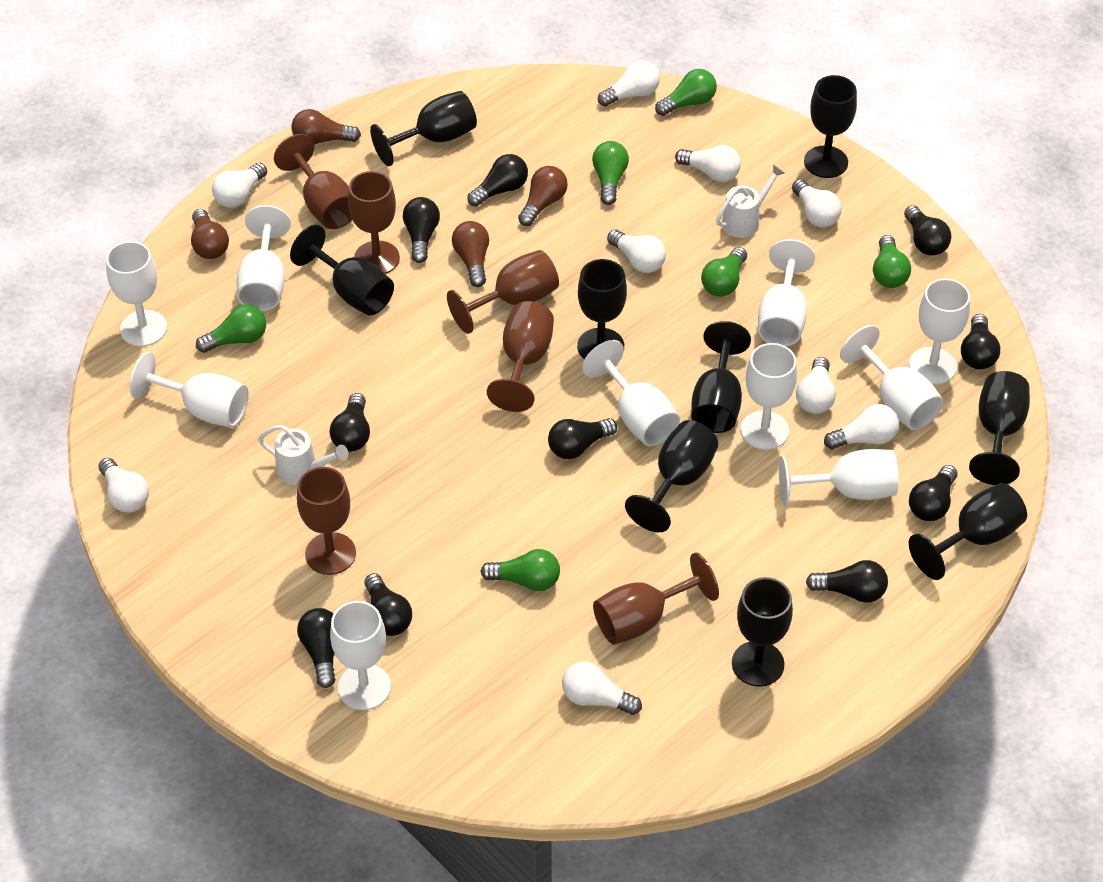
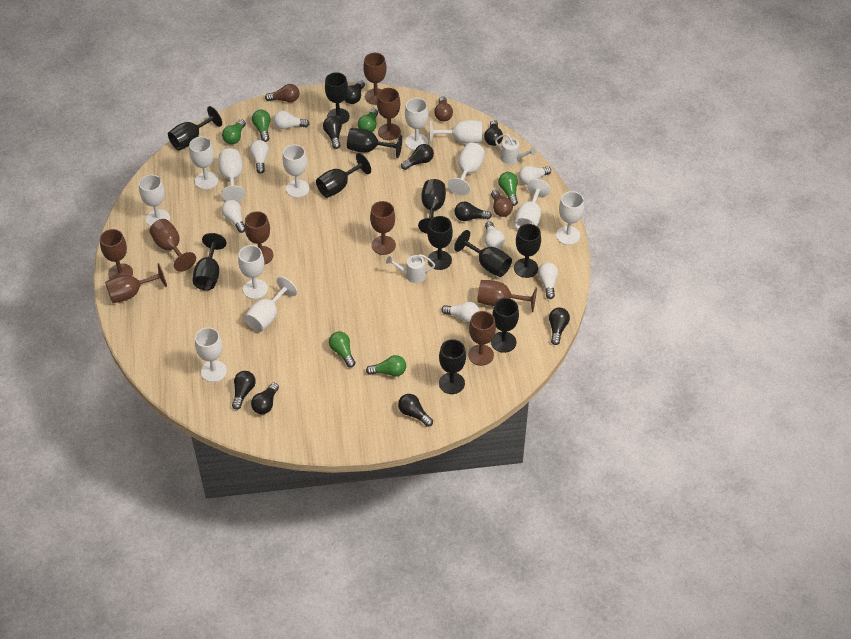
black goblet: 9 -> 11
black light bulb: 10 -> 9
brown goblet: 6 -> 9
brown light bulb: 4 -> 3
white goblet: 10 -> 12
white light bulb: 9 -> 7

